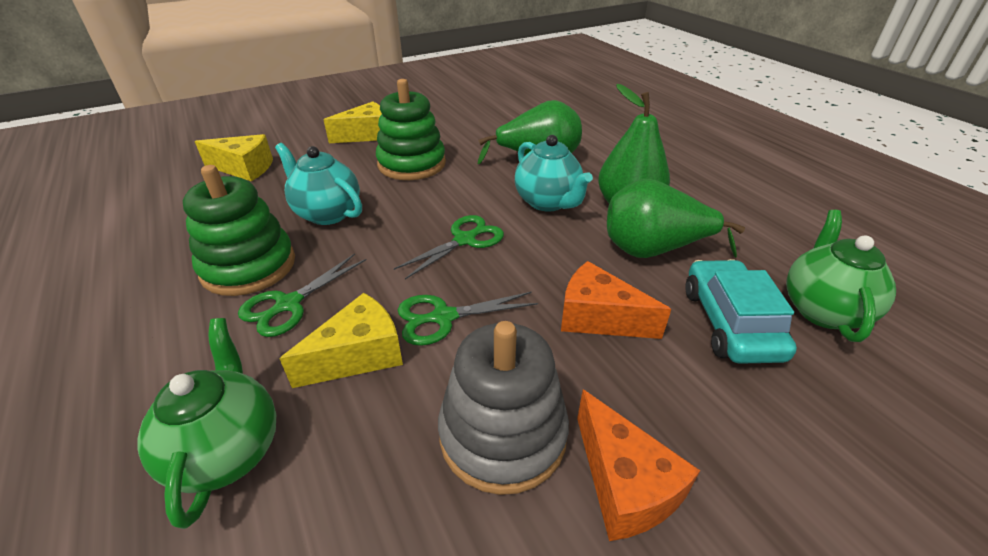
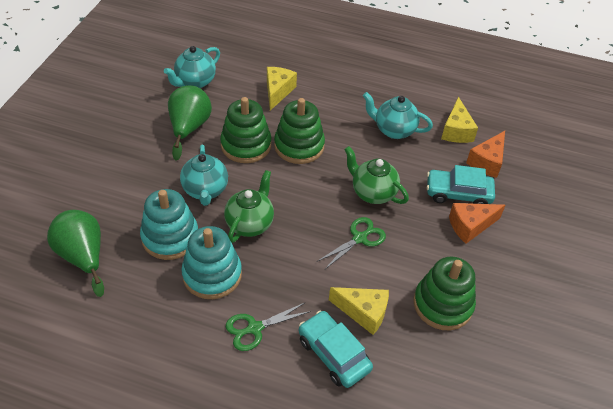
green pear: 3 -> 2
green scissors: 3 -> 2
green stacking toy: 2 -> 3
grey stacking toy: 1 -> 0
turquoise car: 1 -> 2
turquoise stacking toy: 0 -> 2
turquoise teapot: 2 -> 3

